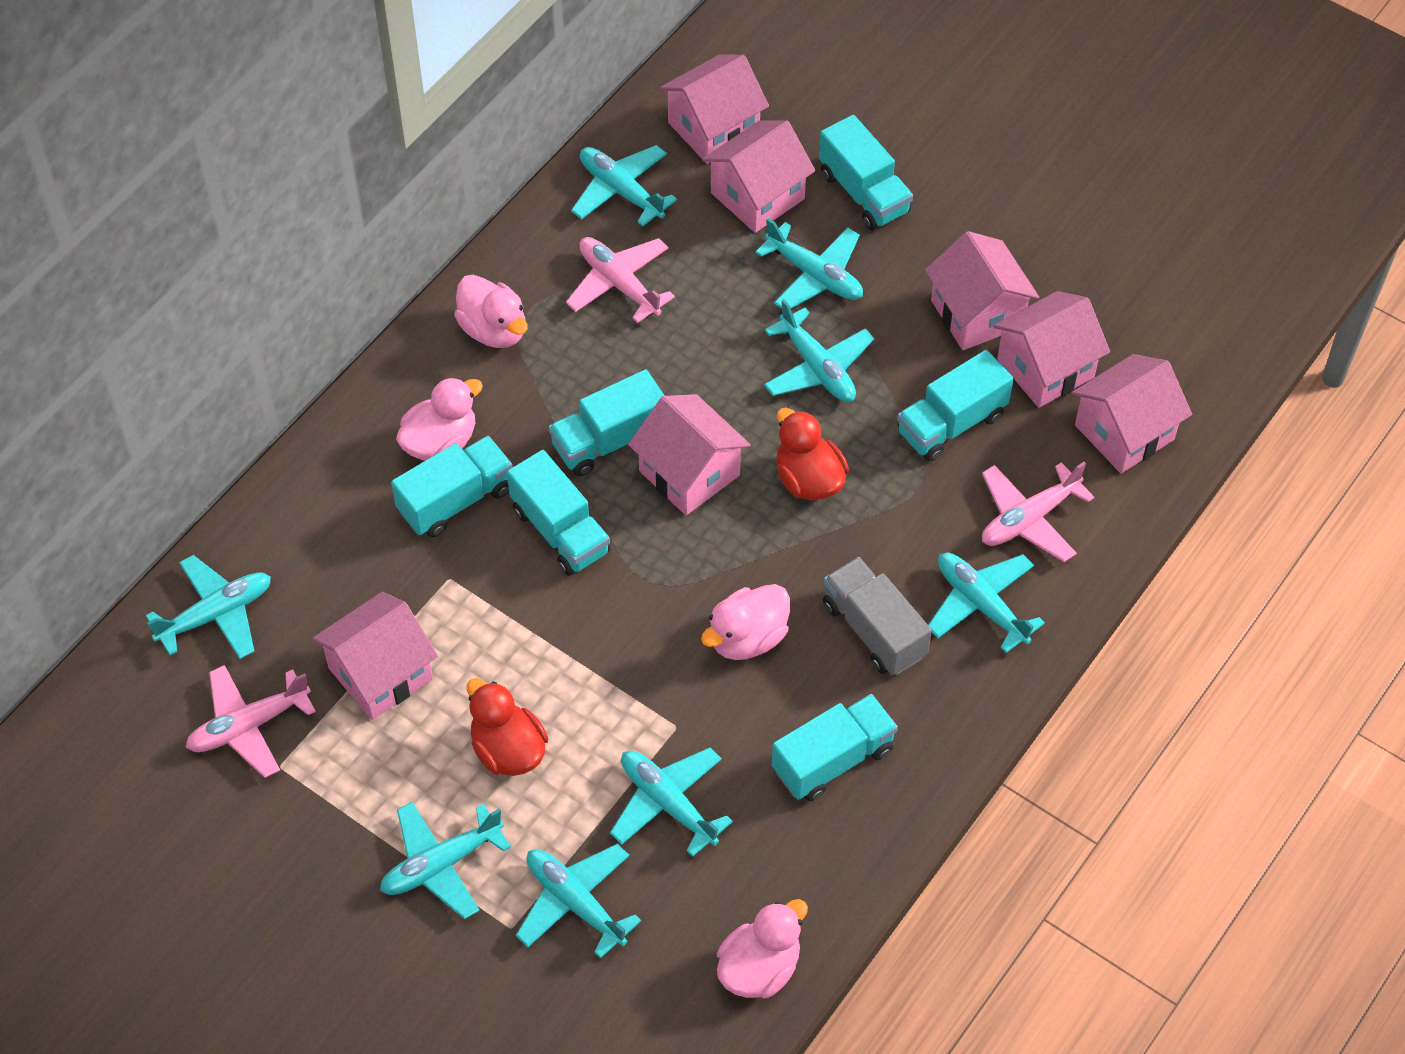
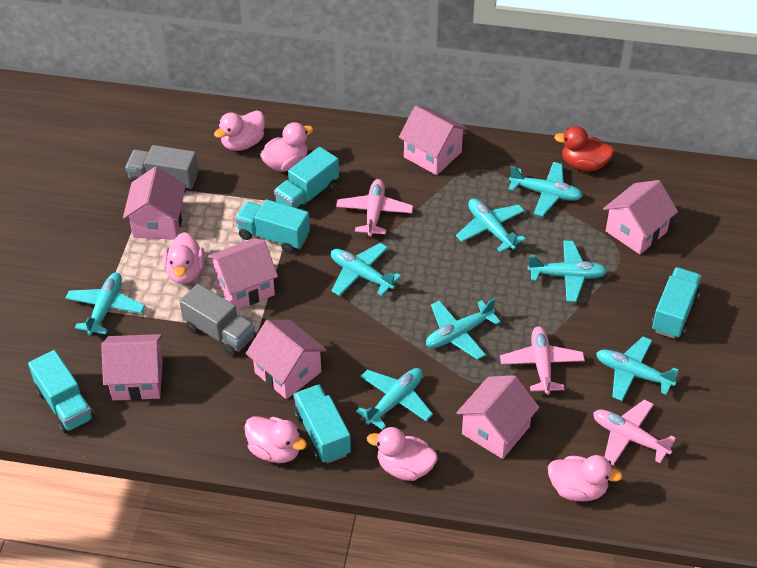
grey truck: 1 -> 2
pink duck: 4 -> 6
red duck: 2 -> 1
turquoise truck: 6 -> 5

